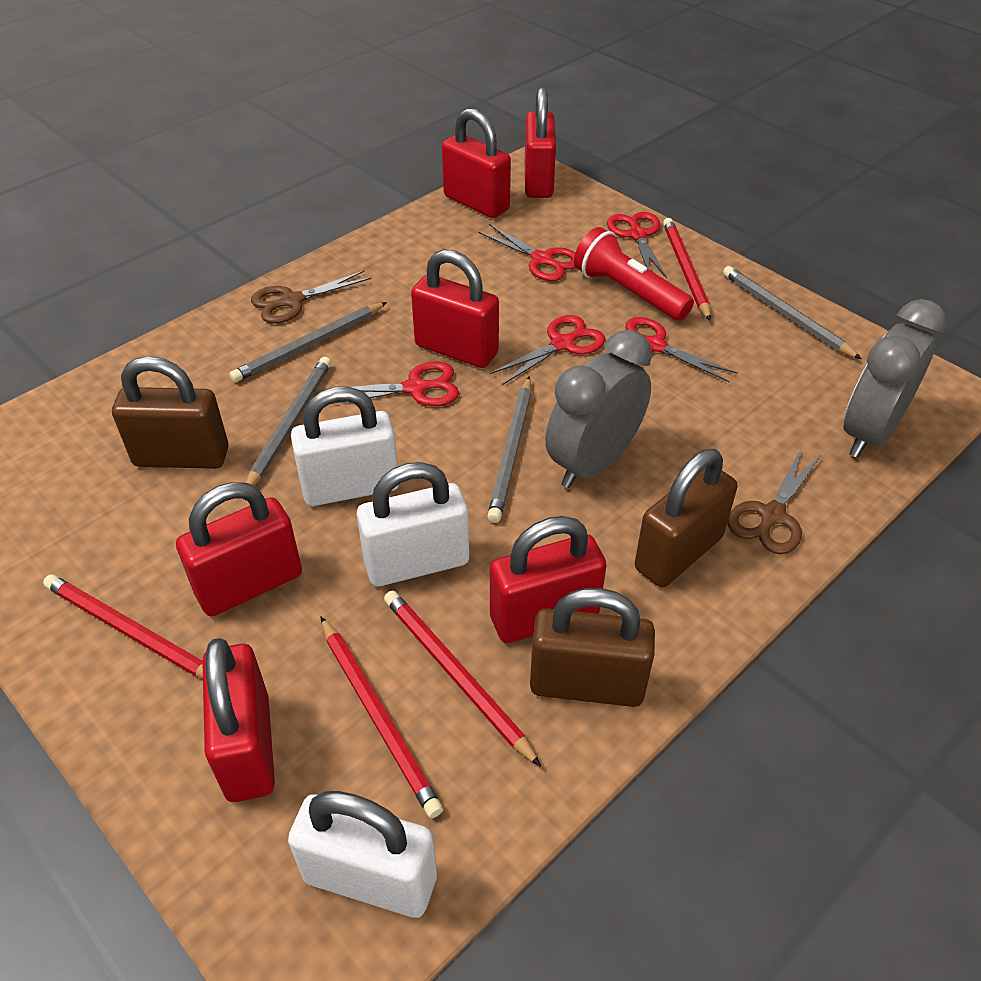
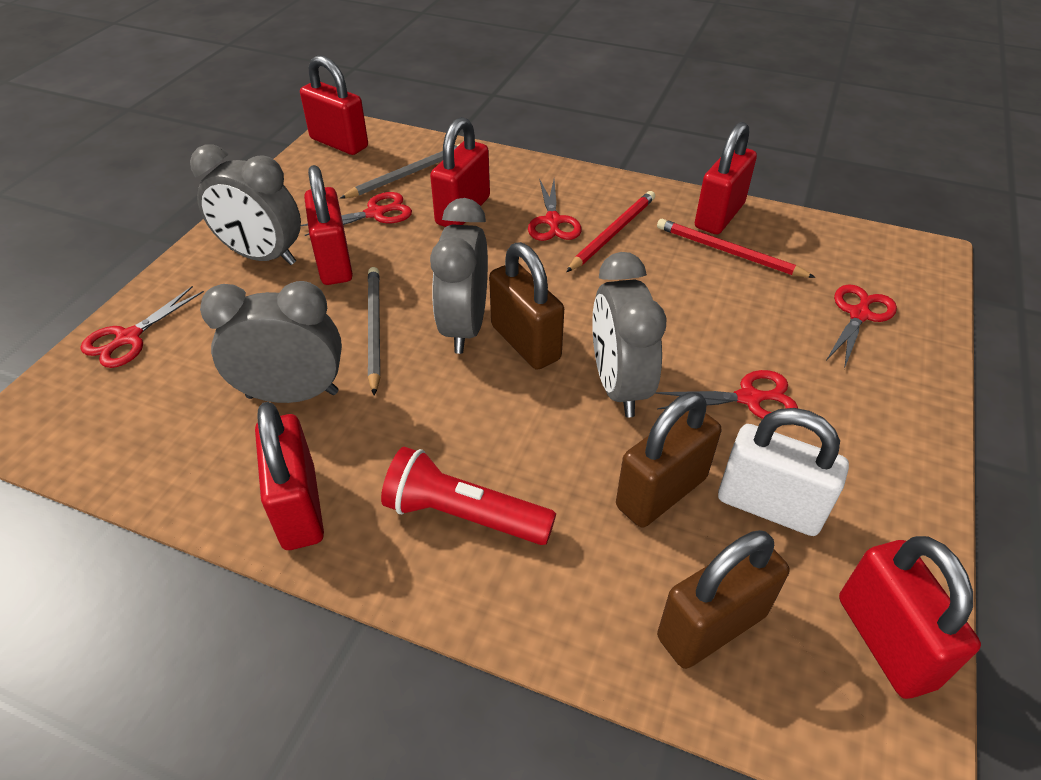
brown scissors: 2 -> 0
grey clock: 2 -> 4
grey pencil: 4 -> 2
red pencil: 4 -> 2
white padlock: 3 -> 1

